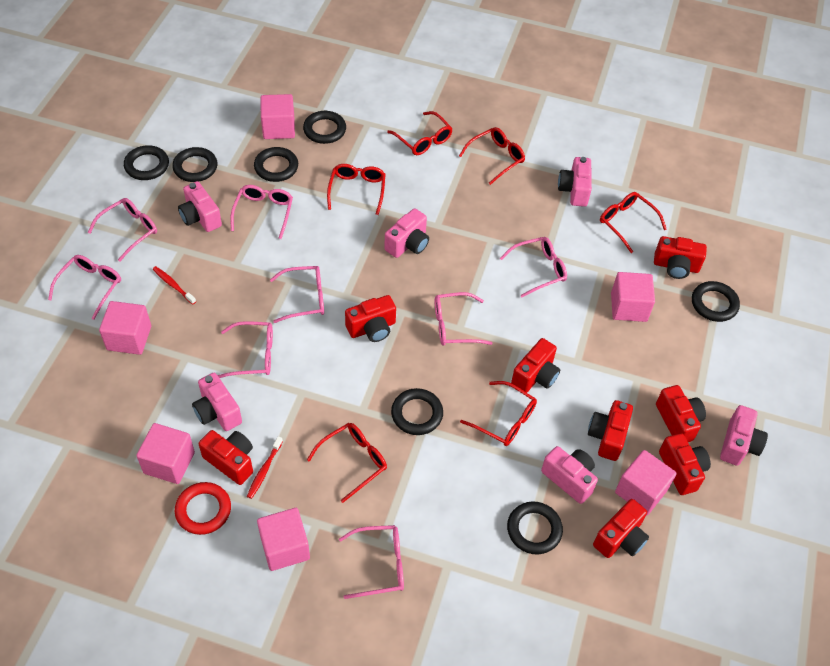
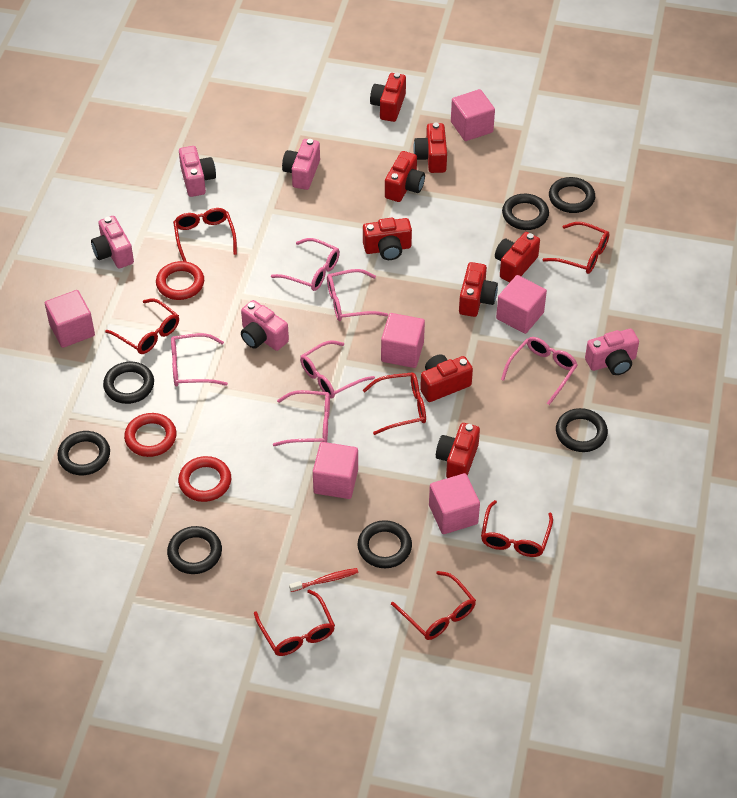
pink camera: 6 -> 5
pink glasses: 8 -> 6
red glasses: 6 -> 7
red ring: 1 -> 3
red toothbrush: 2 -> 1

